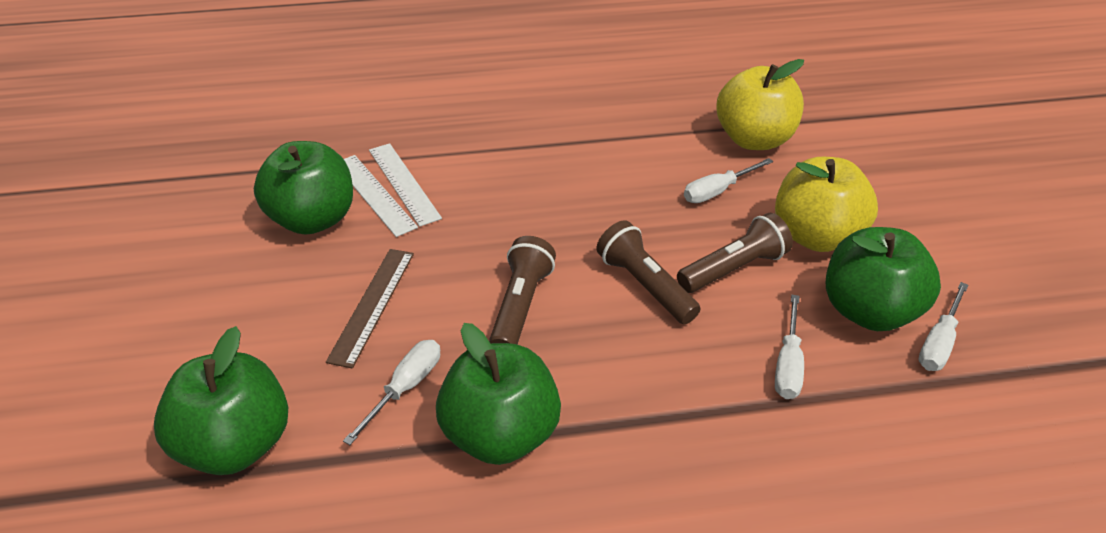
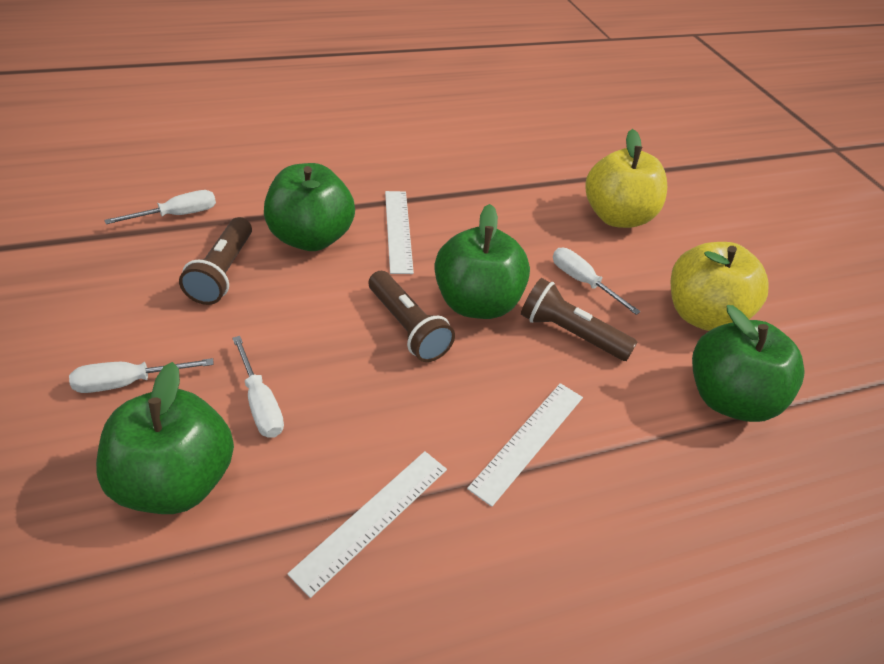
brown ruler: 1 -> 0
white ruler: 2 -> 3

